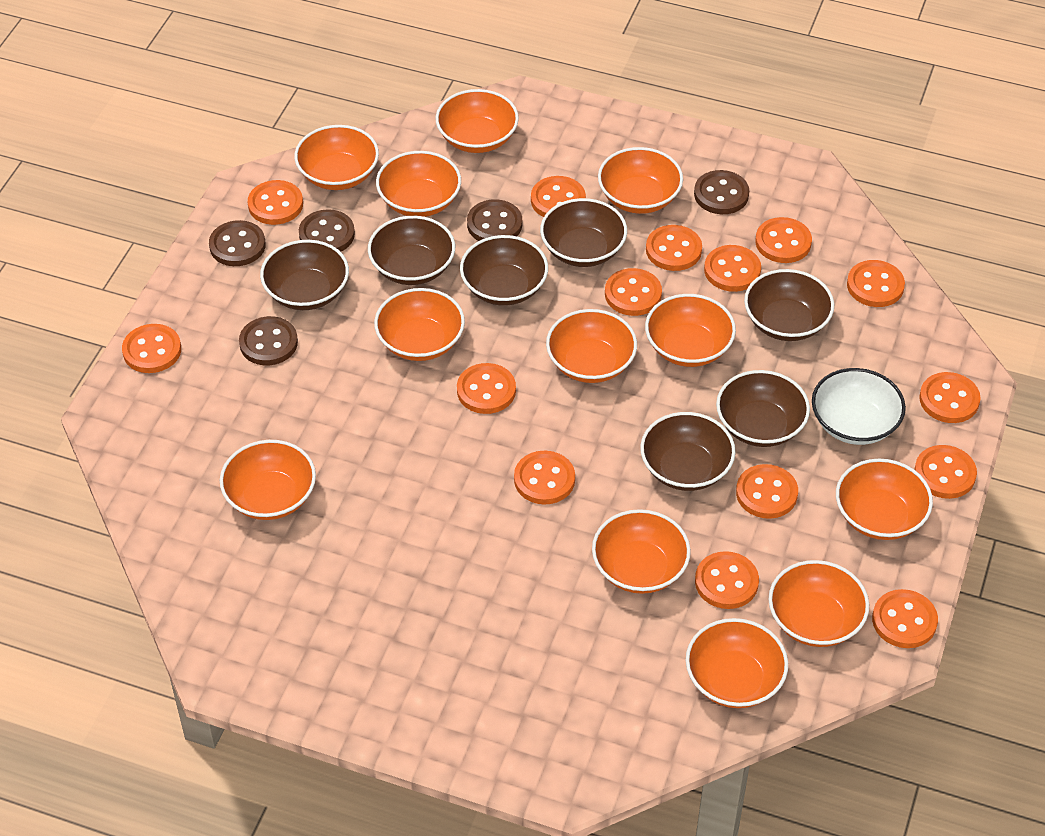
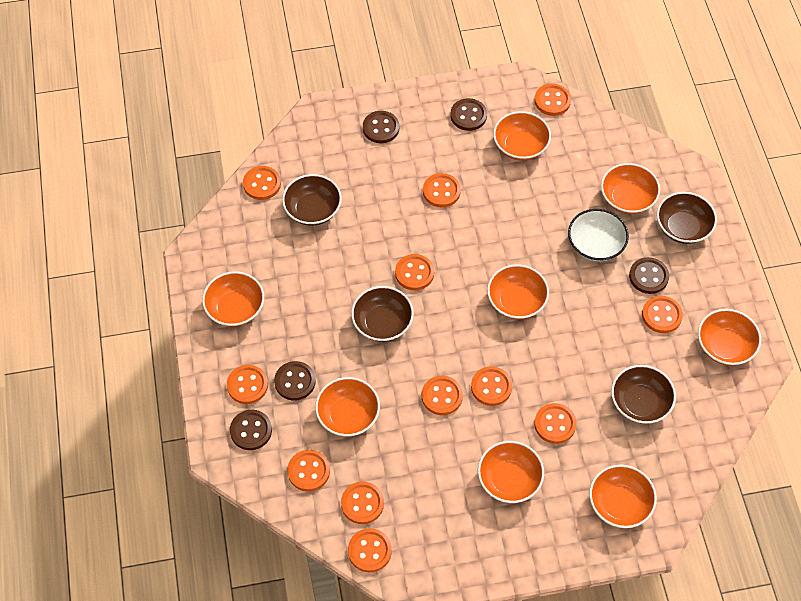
brown bowl: 7 -> 4
orange bowl: 12 -> 8
orange button: 15 -> 12

